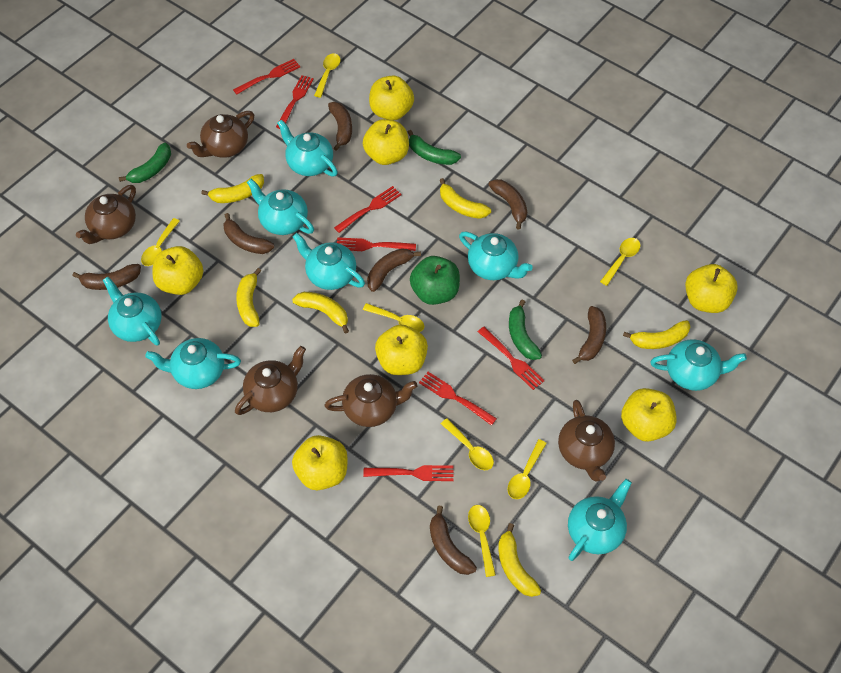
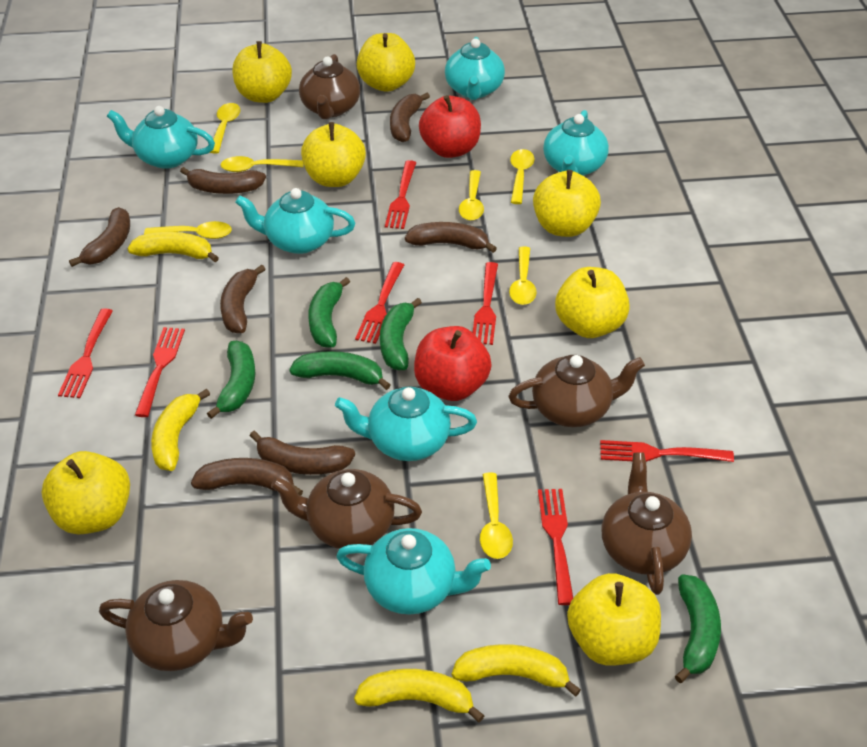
green apple: 1 -> 0
green banana: 3 -> 5
red apple: 0 -> 2
turquoise teapot: 8 -> 6
yellow banana: 6 -> 4

